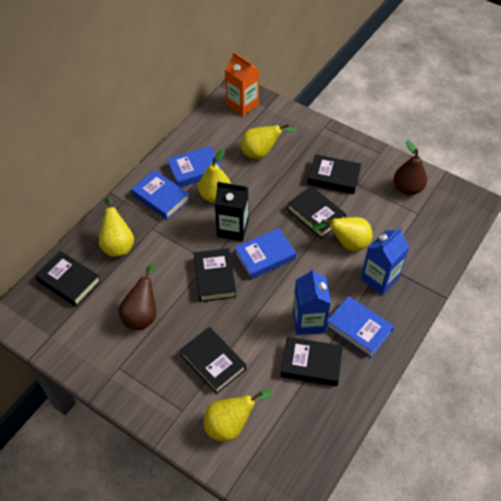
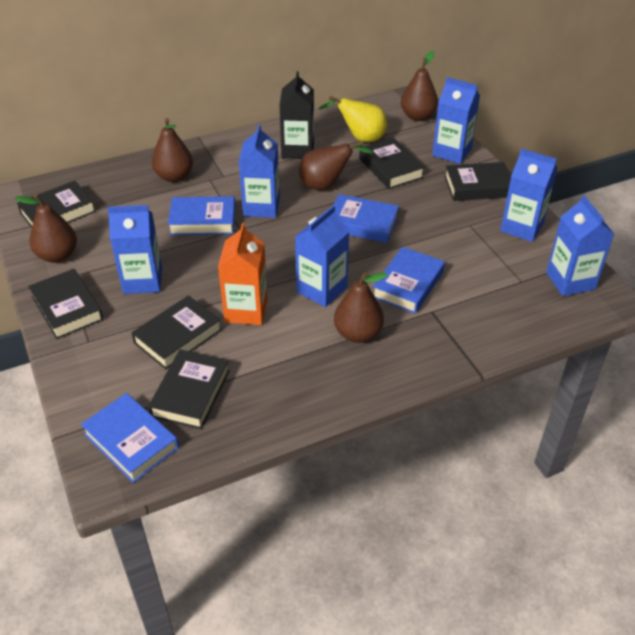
blue carton: 2 -> 6
brown pear: 2 -> 5
yellow pear: 5 -> 1

